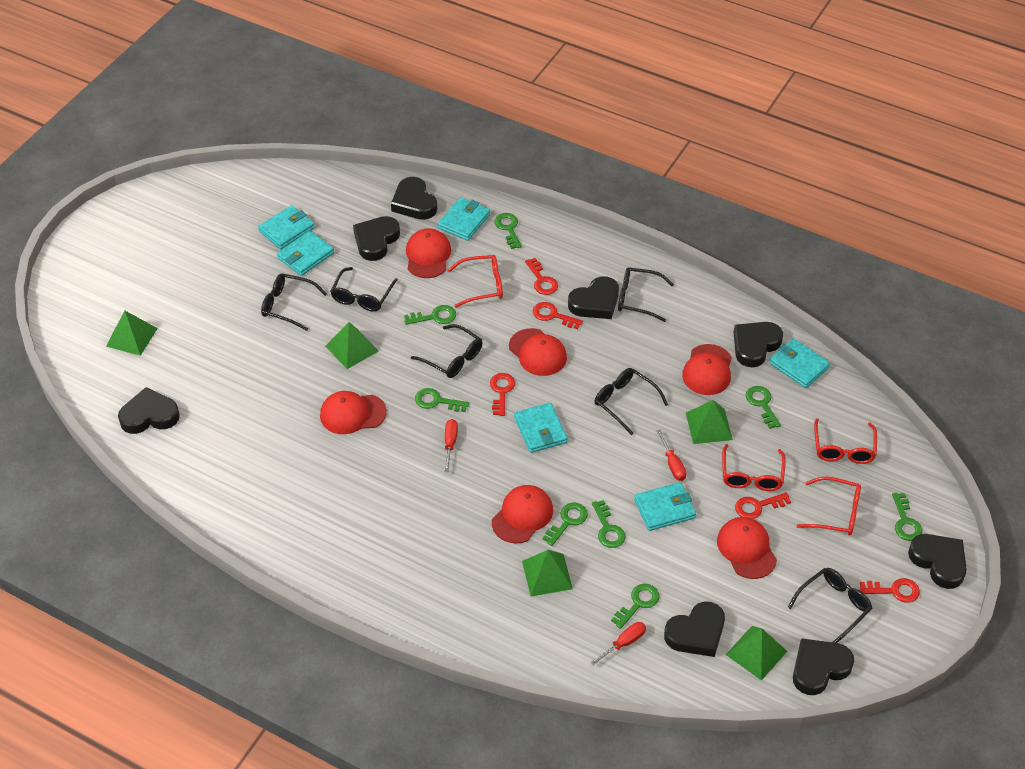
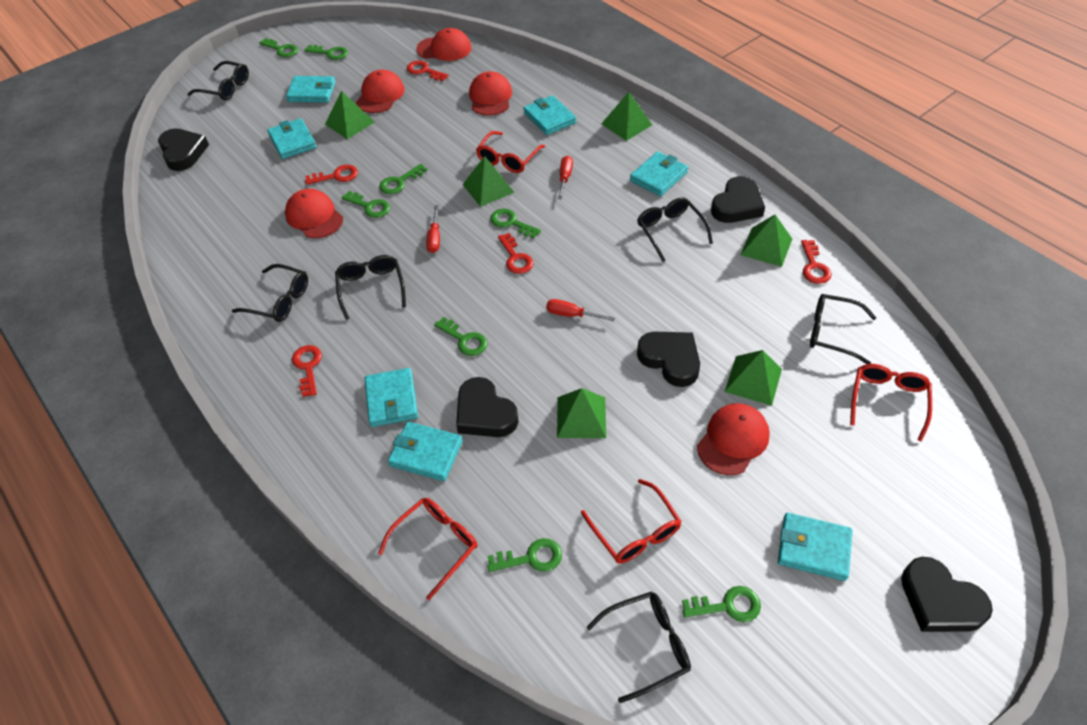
black heart: 8 -> 5
green pyramid: 5 -> 6
red cap: 6 -> 5
turquoise wallet: 6 -> 7

